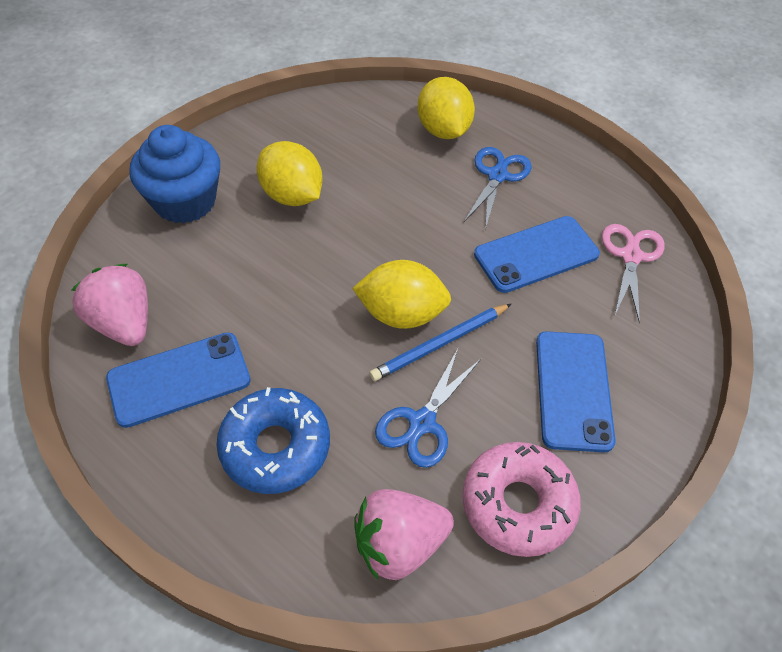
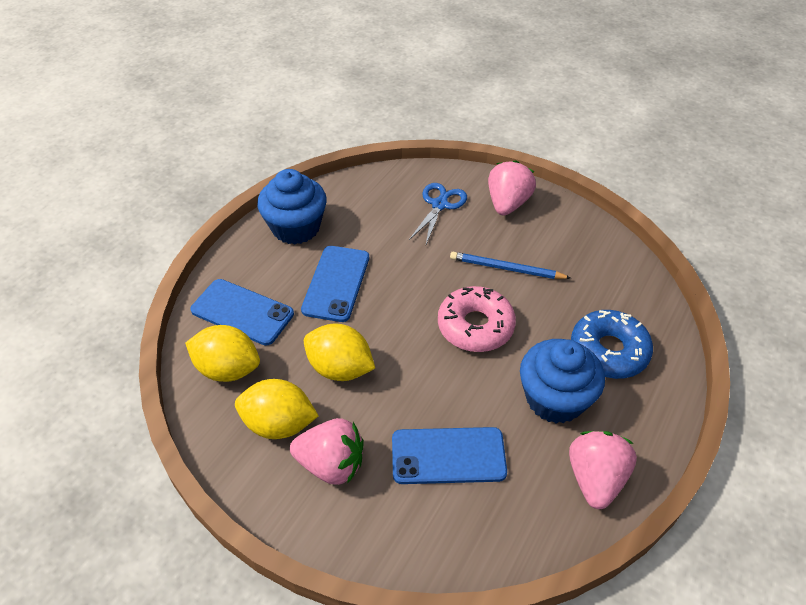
blue cupcake: 1 -> 2
blue scissors: 2 -> 1
pink scissors: 1 -> 0
pink strawberry: 2 -> 3

